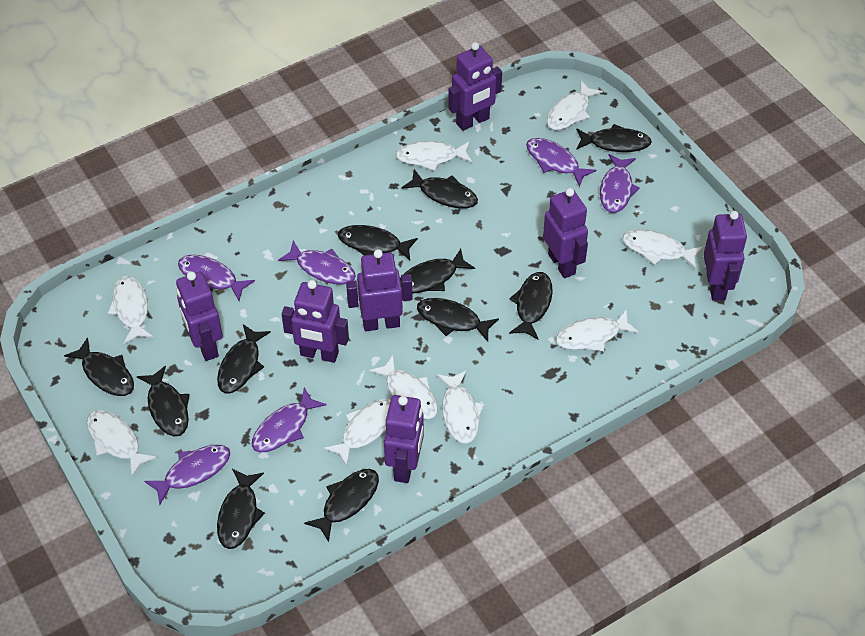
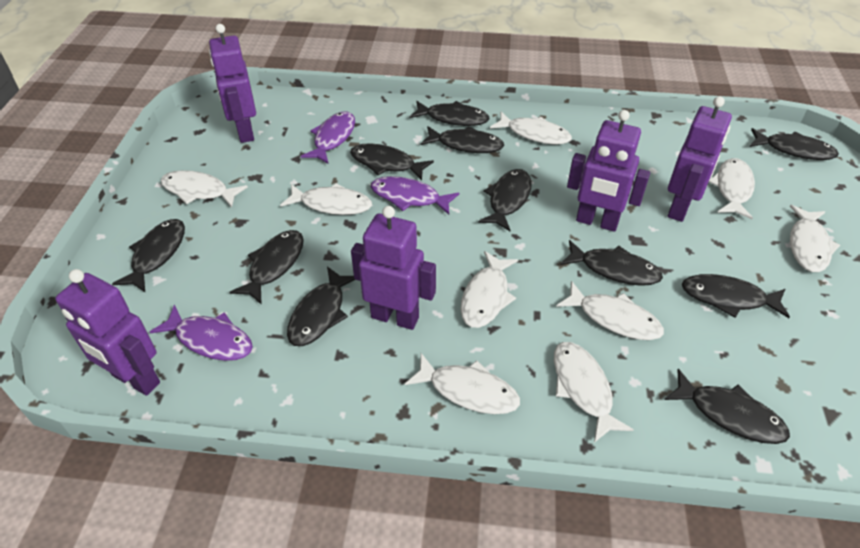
purple fish: 6 -> 3
purple robot: 7 -> 5

